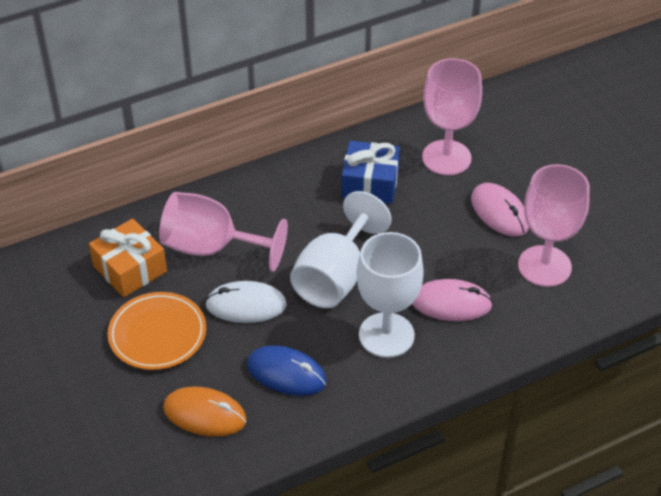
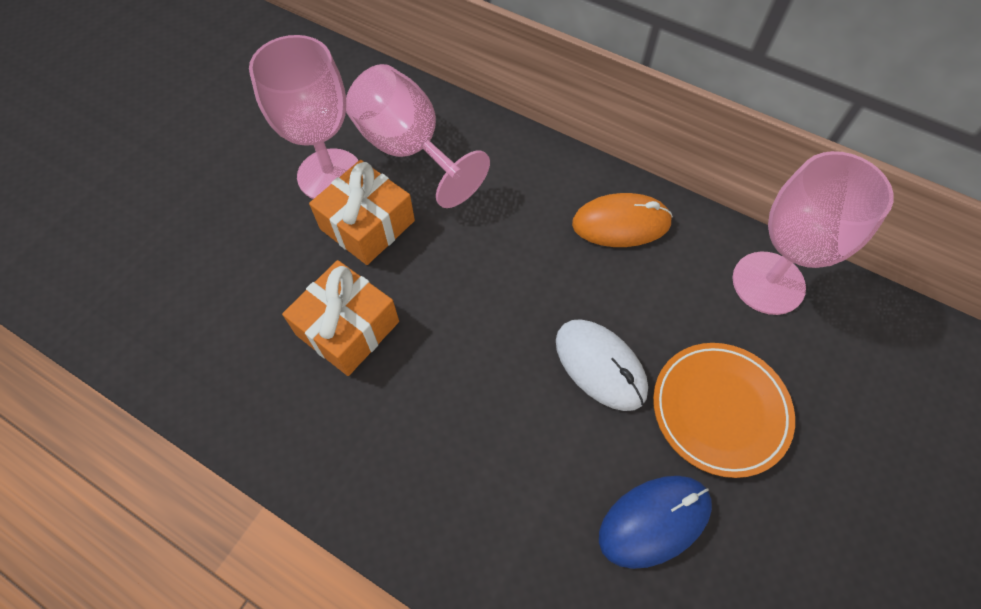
blue gift: 1 -> 0
orange gift: 1 -> 2
pink mouse: 2 -> 0
white goblet: 2 -> 0

